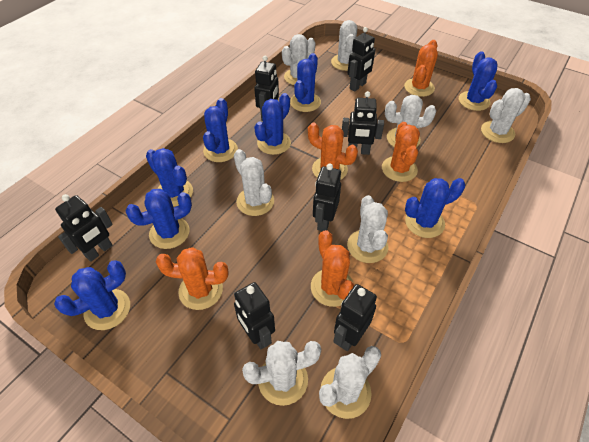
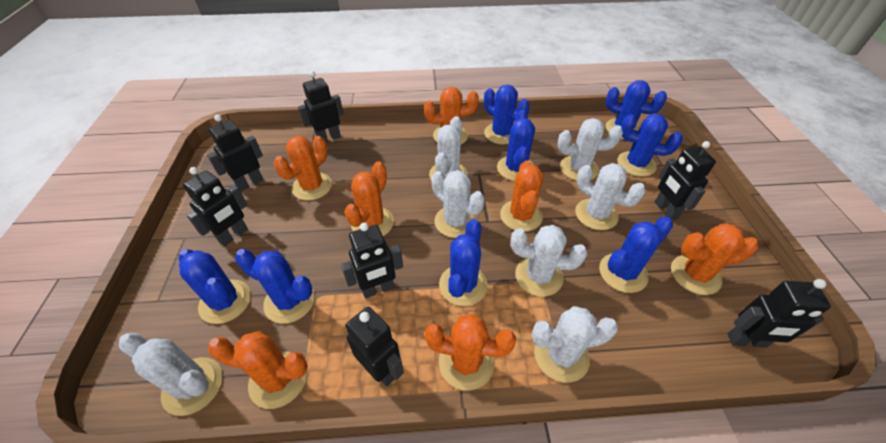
orange cactus: 5 -> 7
white cactus: 8 -> 7

